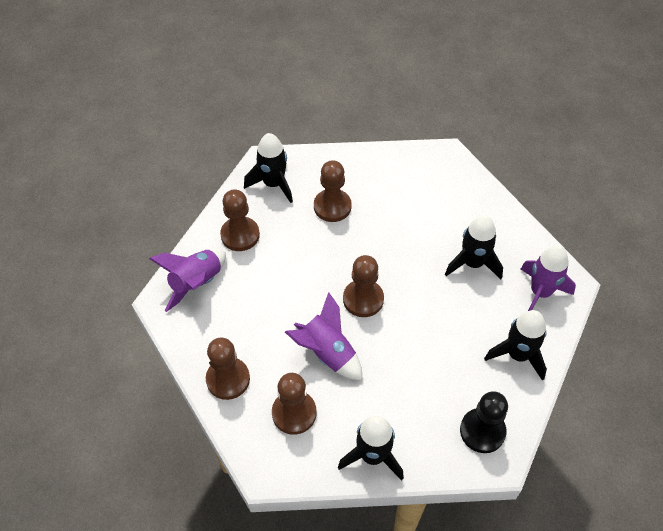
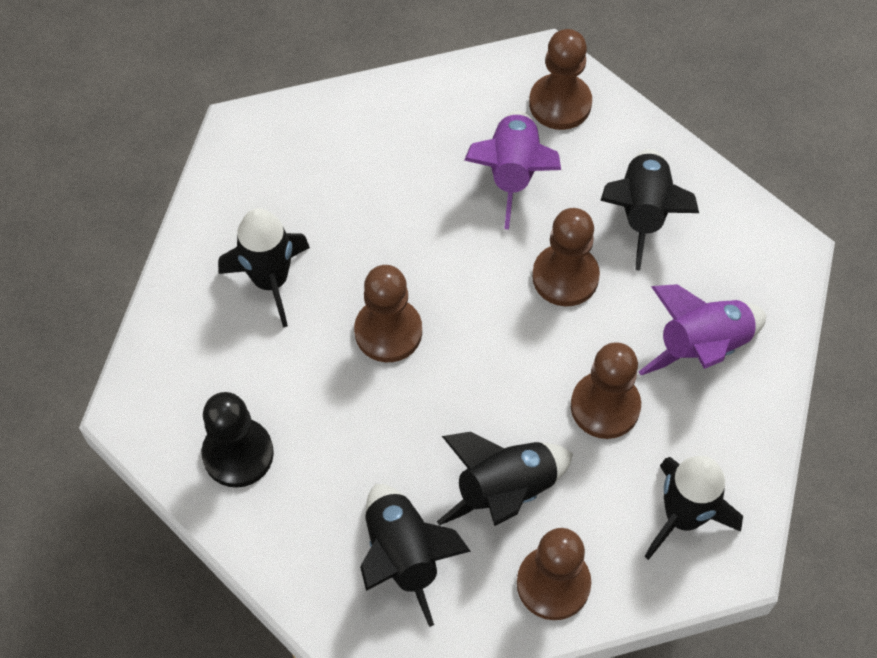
black rocket: 4 -> 5
purple rocket: 3 -> 2

